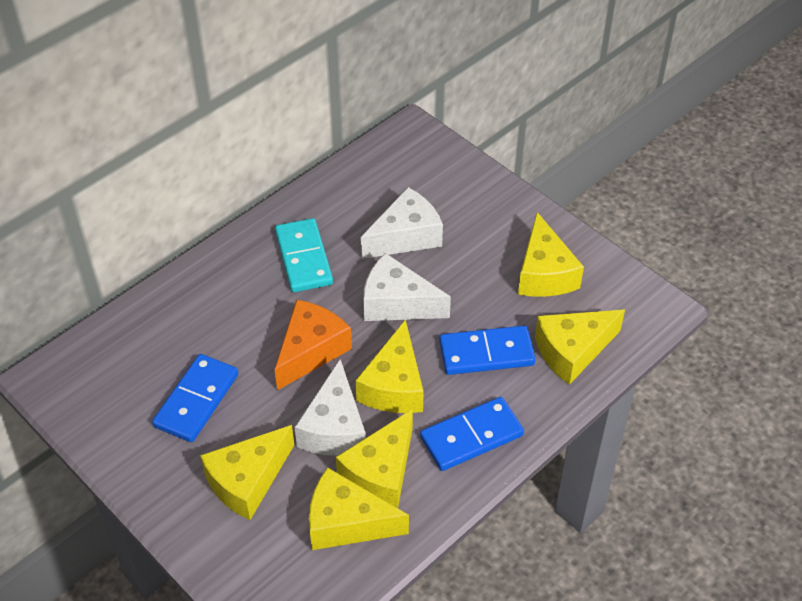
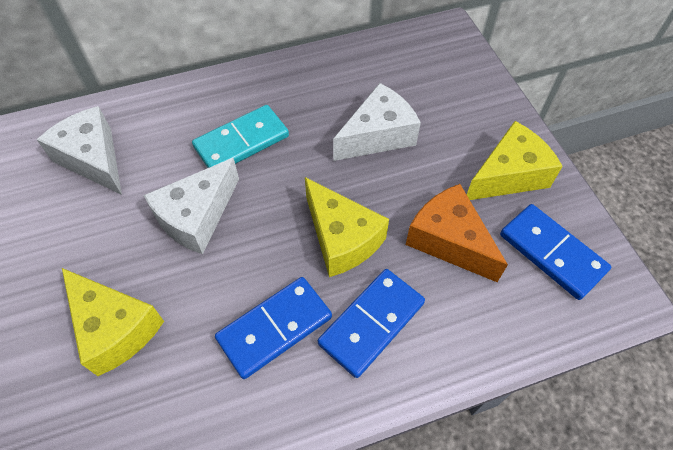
yellow cheese: 6 -> 3

